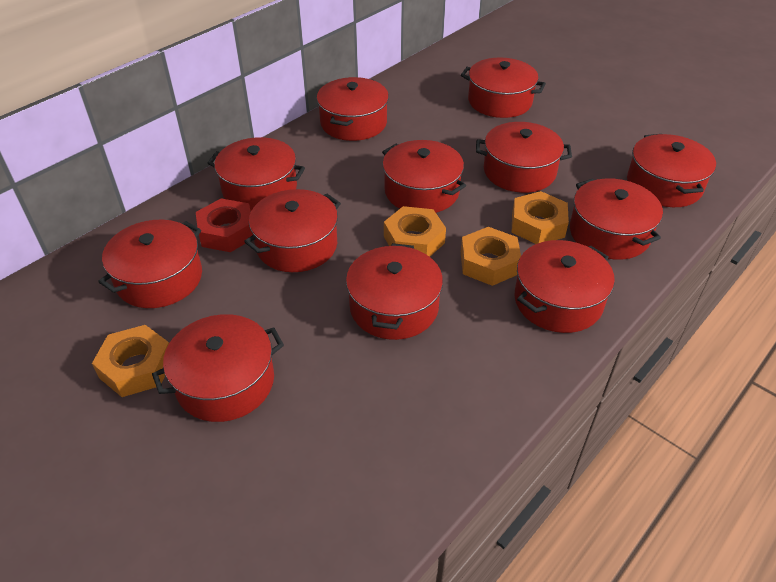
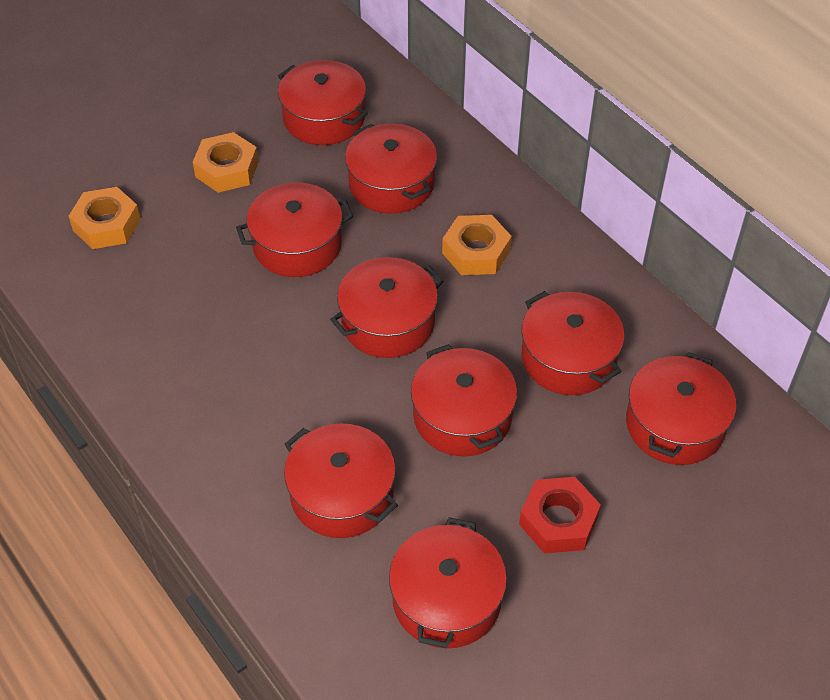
orange nut: 4 -> 3
red pot: 12 -> 9

